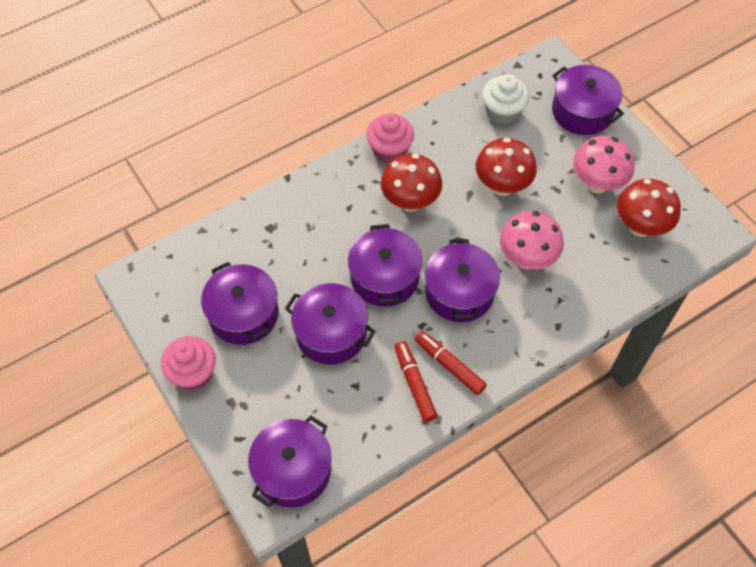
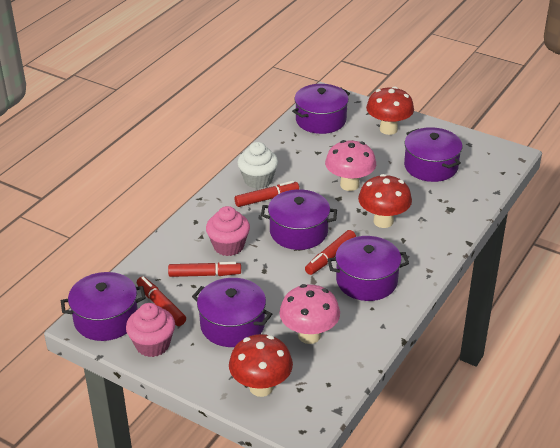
red marker: 2 -> 4

